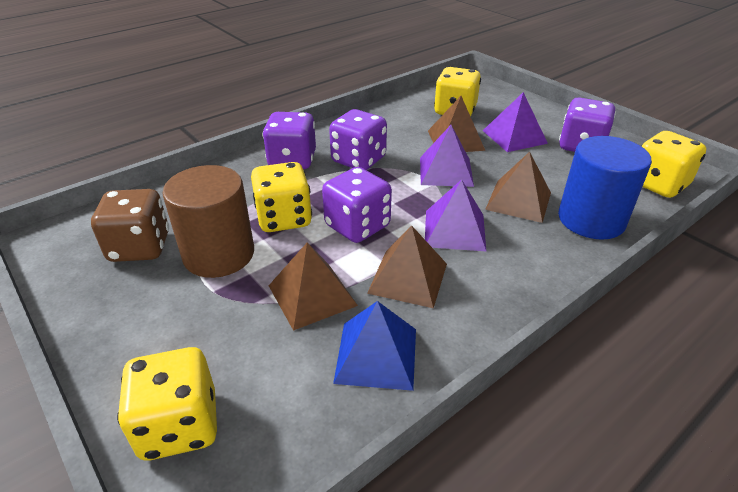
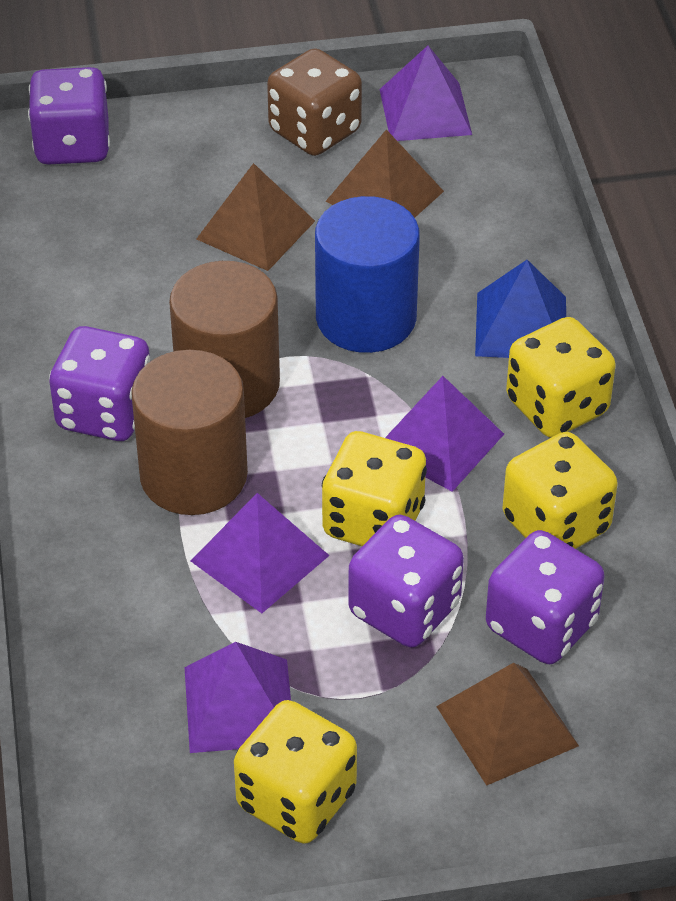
brown cylinder: 1 -> 2
brown pyramid: 4 -> 3
purple pyramid: 3 -> 4

